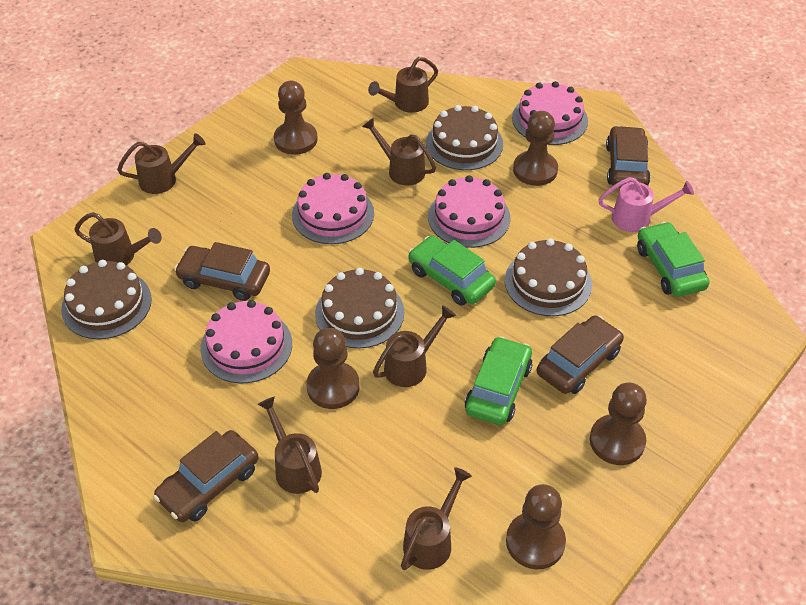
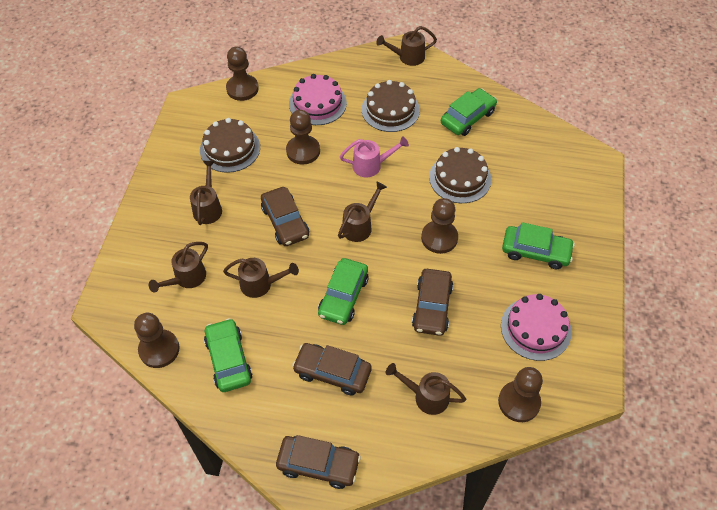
brown cake: 4 -> 3
brown watering can: 7 -> 6
green car: 3 -> 4
pink cake: 4 -> 2

